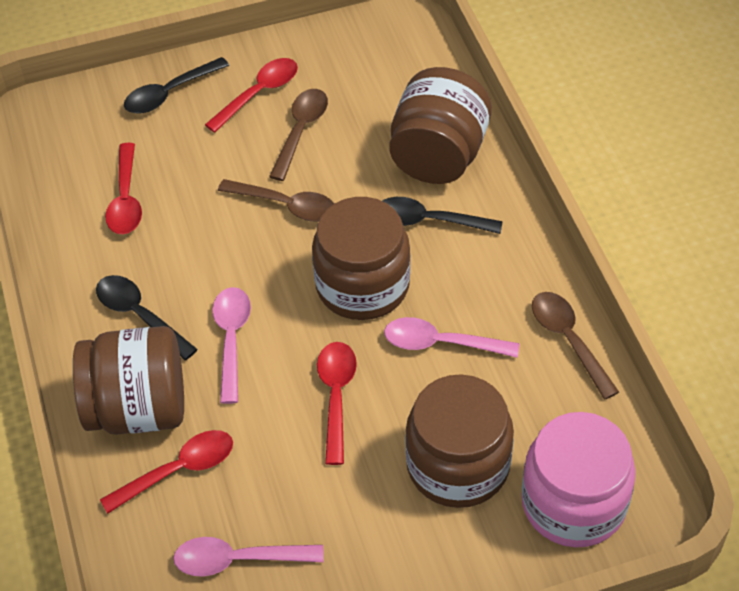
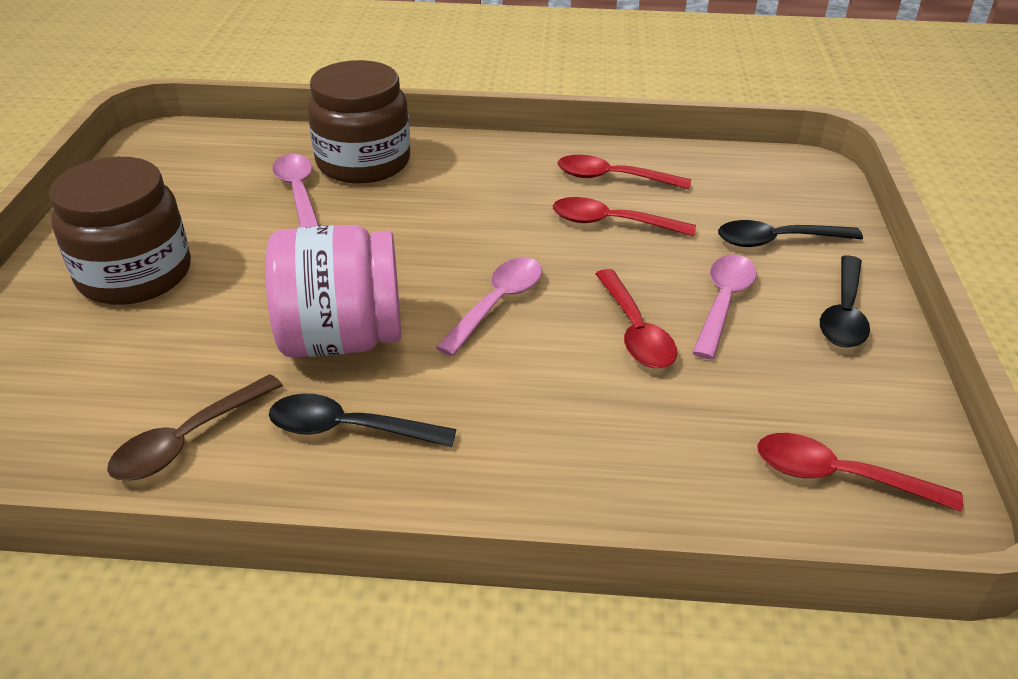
brown jar: 4 -> 2
brown spoon: 3 -> 1

